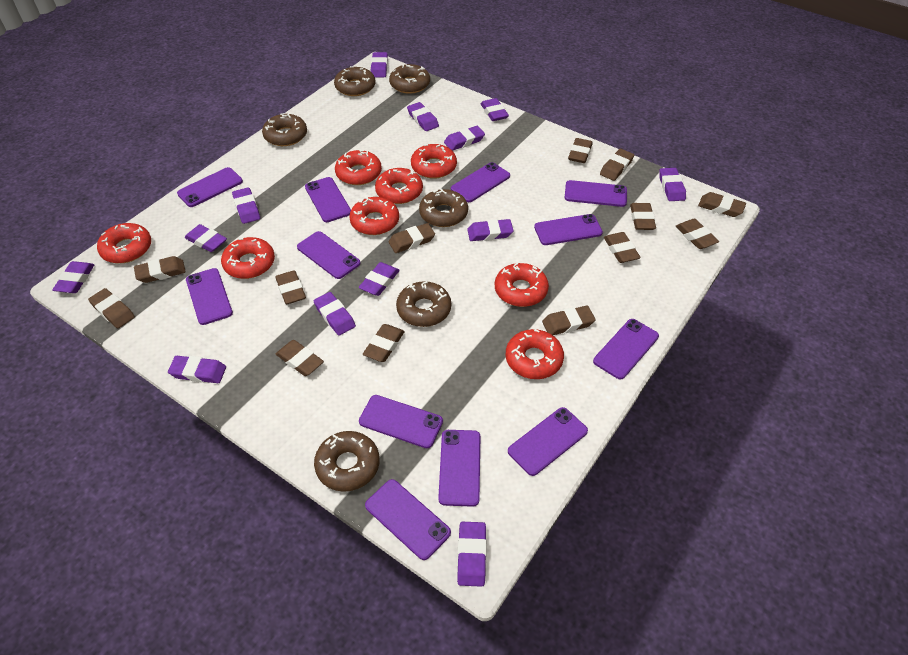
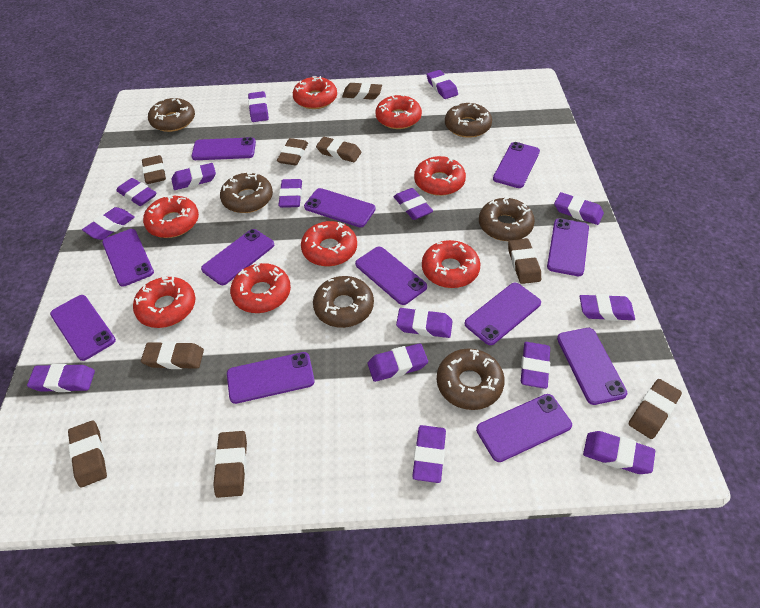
brown eraser: 13 -> 9
purple eraser: 13 -> 15

